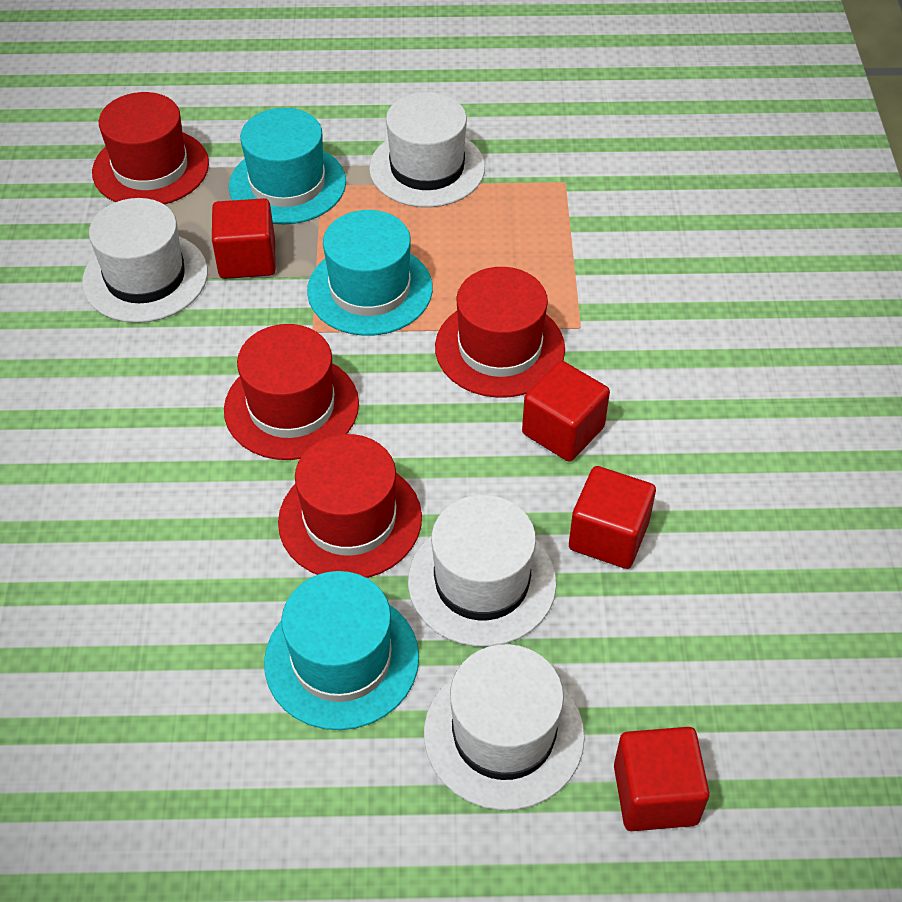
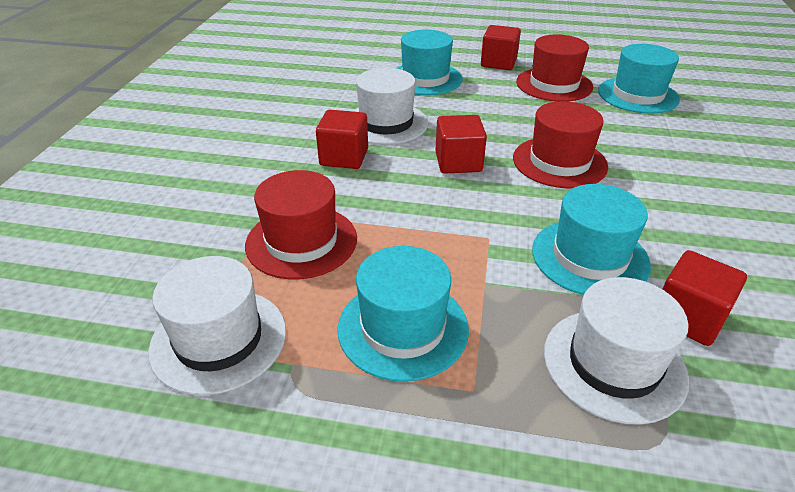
red hat: 4 -> 3
turquoise hat: 3 -> 4
white hat: 4 -> 3

